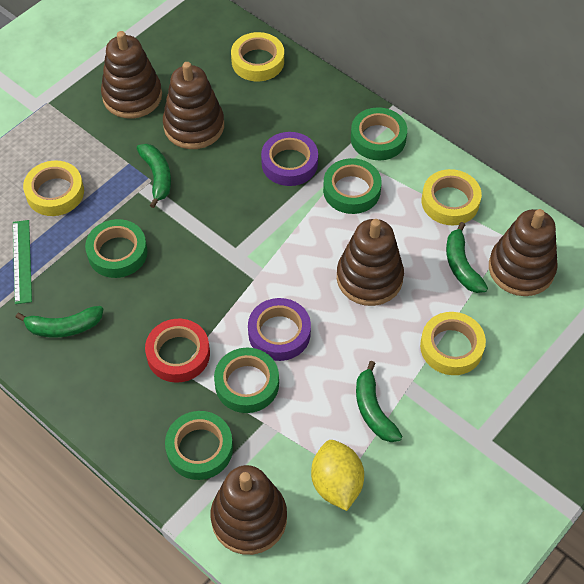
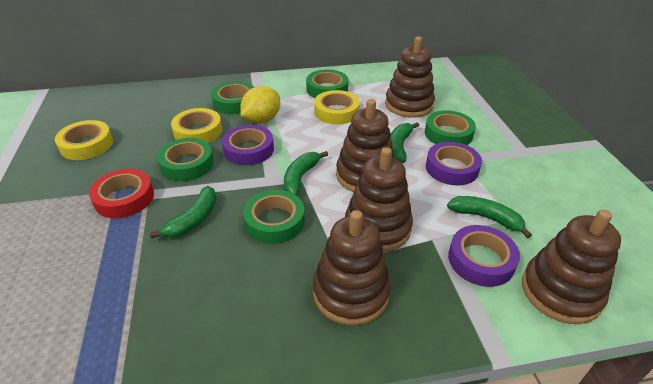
green ruler: 1 -> 0
purple tape: 2 -> 3
yellow tape: 4 -> 3

